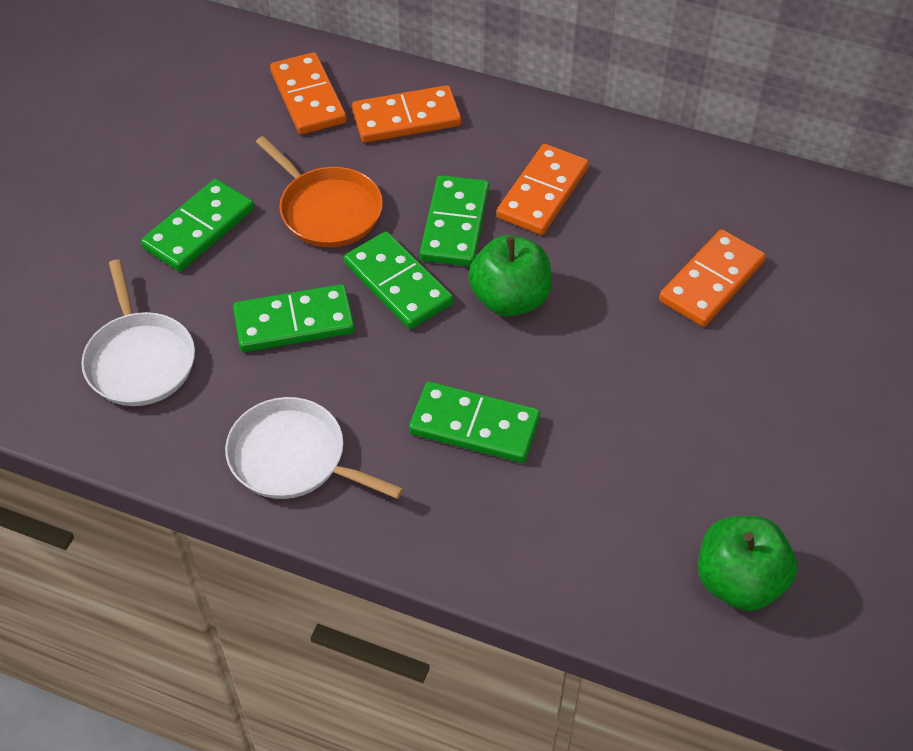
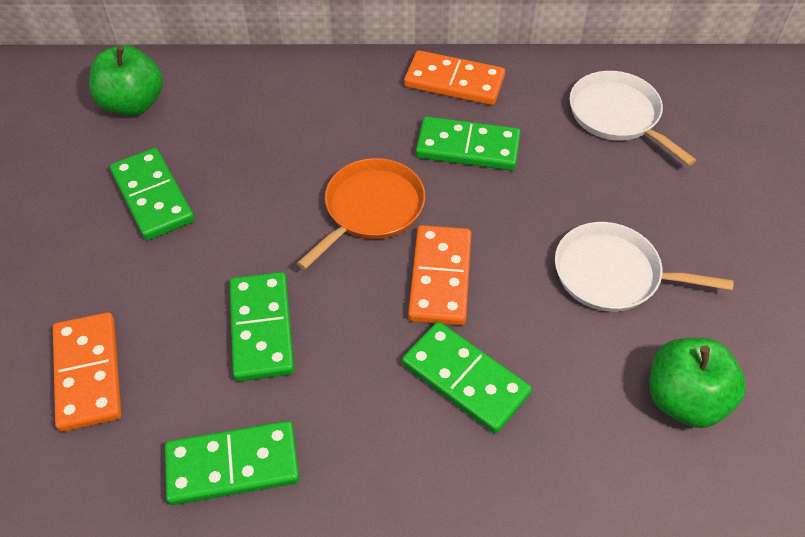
orange domino: 4 -> 3

